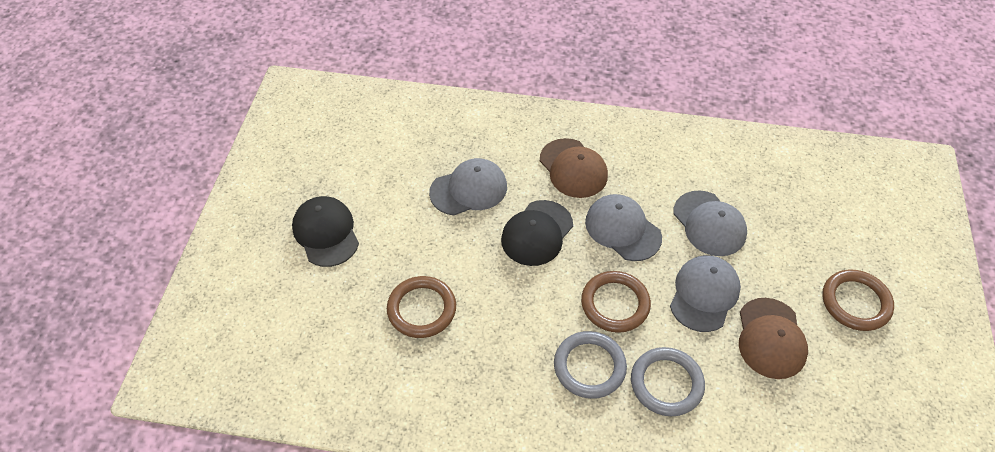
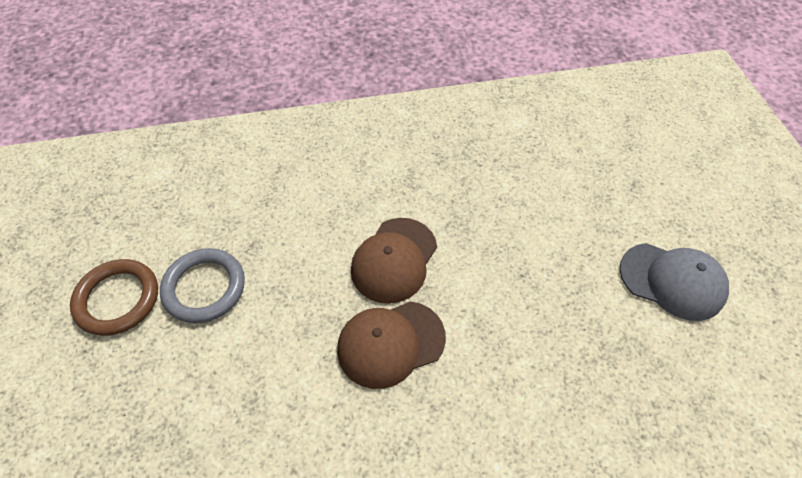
black cap: 2 -> 0
brown ring: 3 -> 1
grey cap: 4 -> 1
grey ring: 2 -> 1

